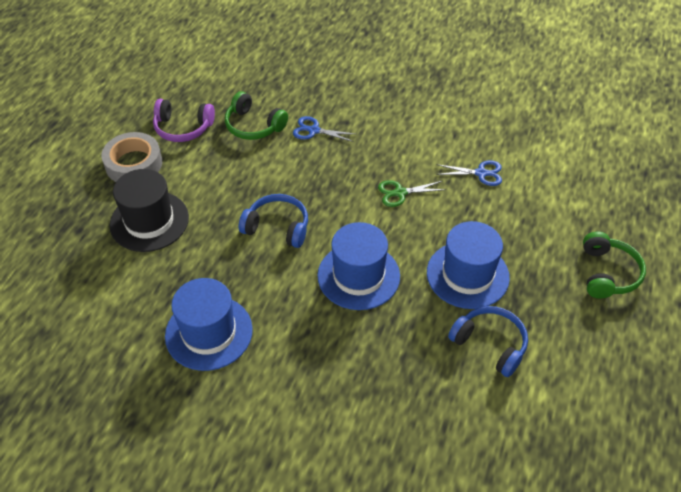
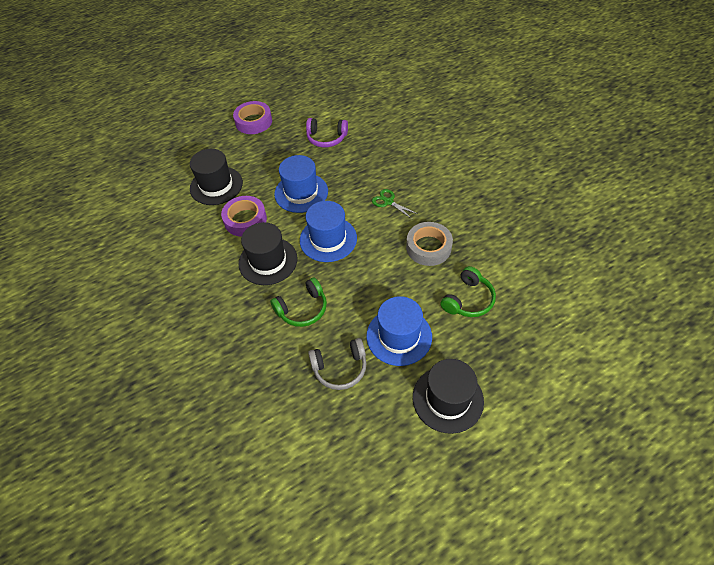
black hat: 1 -> 3
blue headphones: 2 -> 0
blue scissors: 2 -> 0
grey headphones: 0 -> 1
purple tape: 0 -> 2

